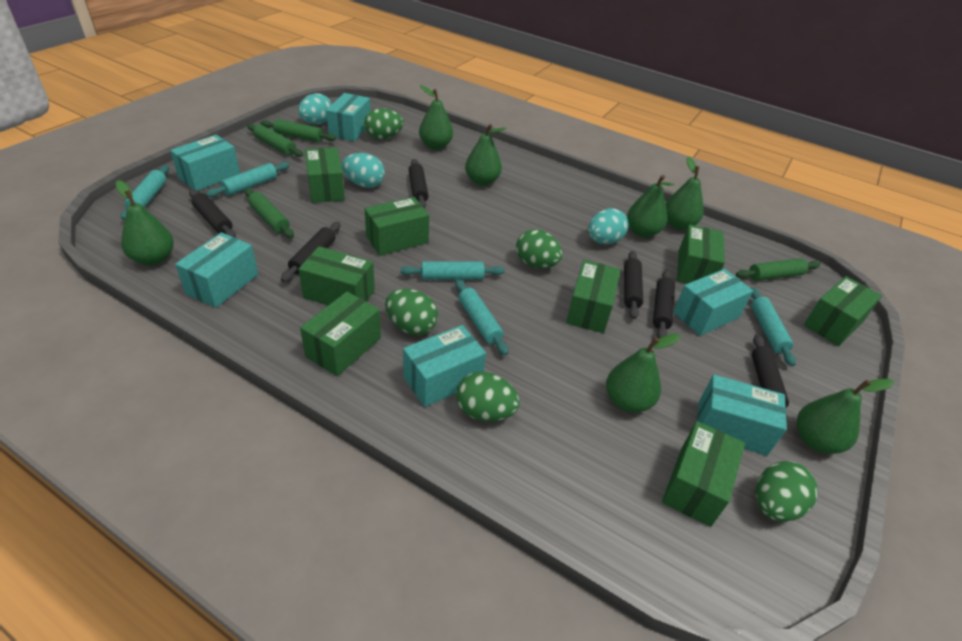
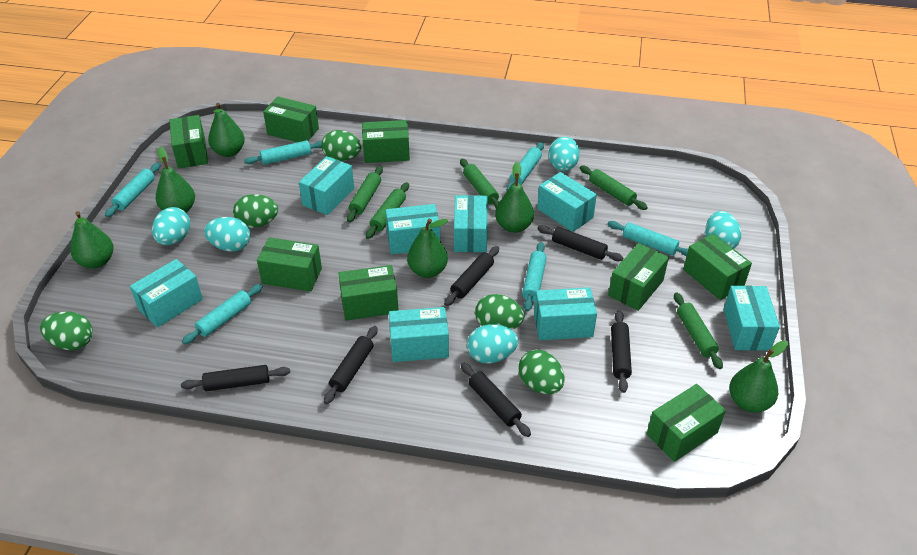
green pear: 7 -> 6
green rolling pin: 4 -> 5
turquoise box: 6 -> 8
turquoise egg: 3 -> 5
turquoise rolling pin: 5 -> 6

